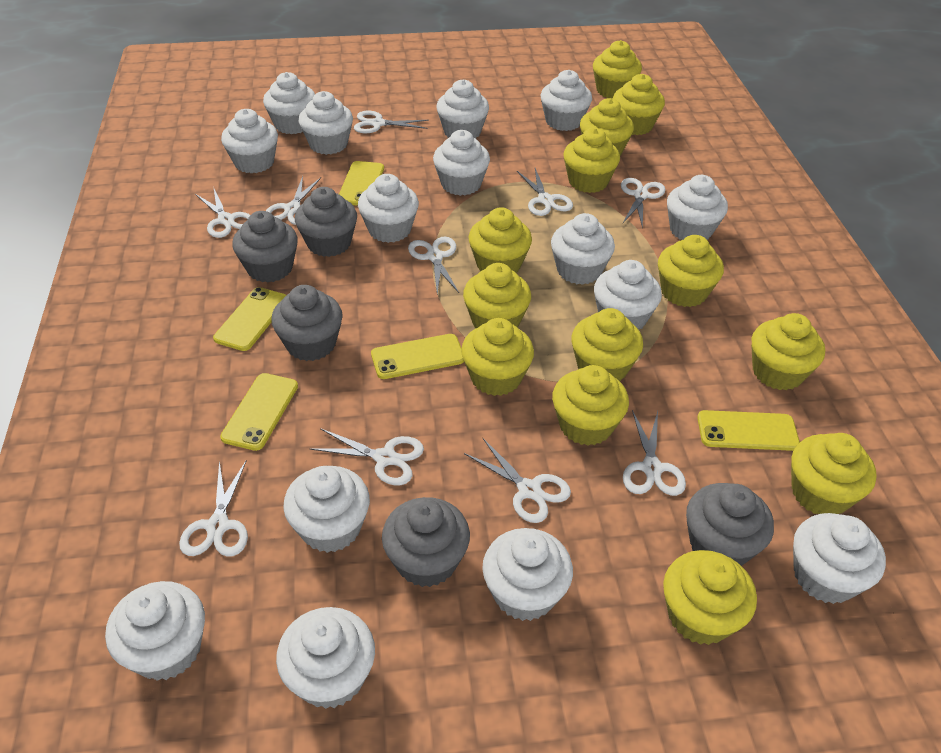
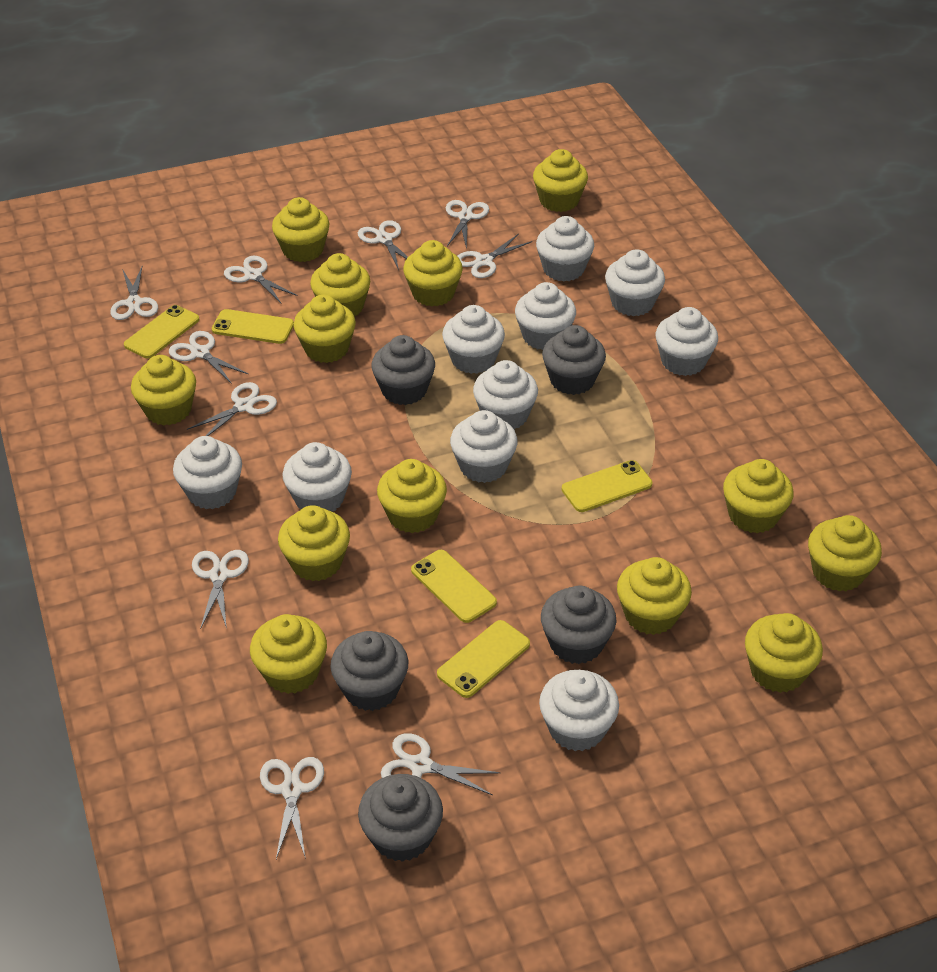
white cupcake: 15 -> 10

